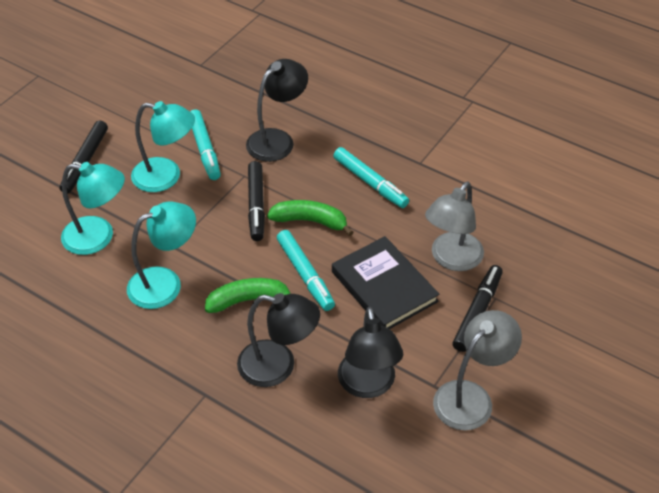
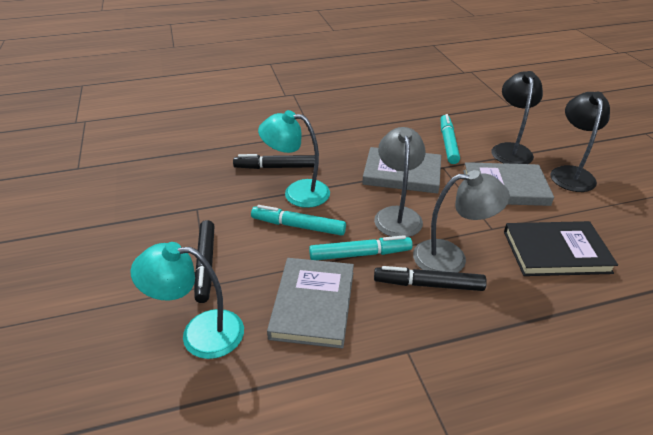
black lamp: 3 -> 2
green banana: 2 -> 0
grey book: 0 -> 3
turquoise lamp: 3 -> 2

